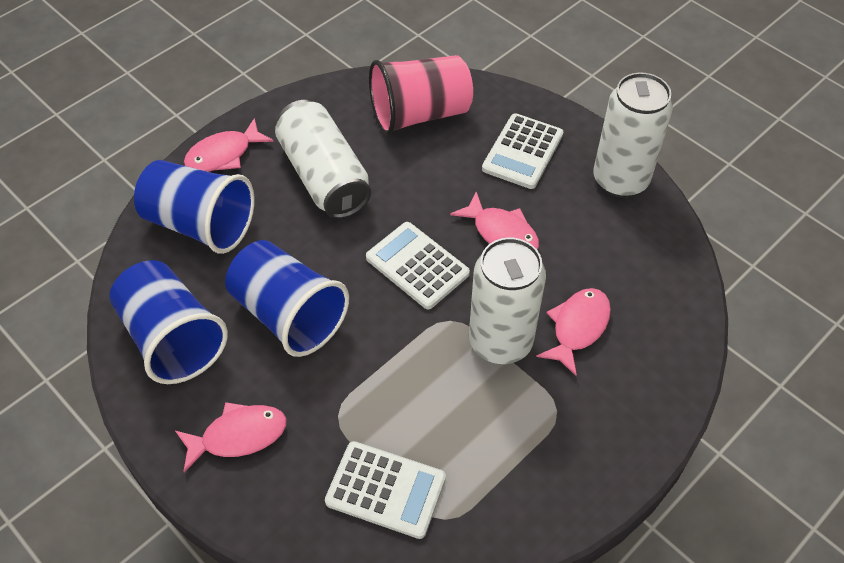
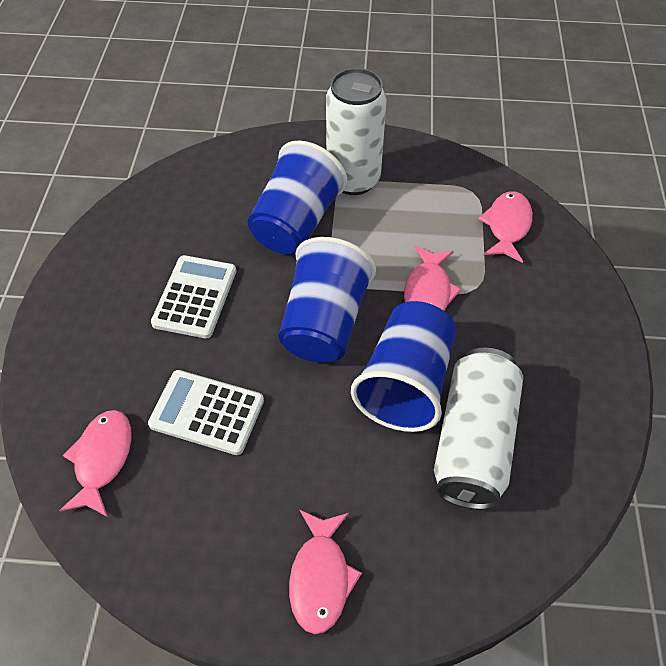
pink cup: 1 -> 0
white calculator: 3 -> 2
white can: 3 -> 2

